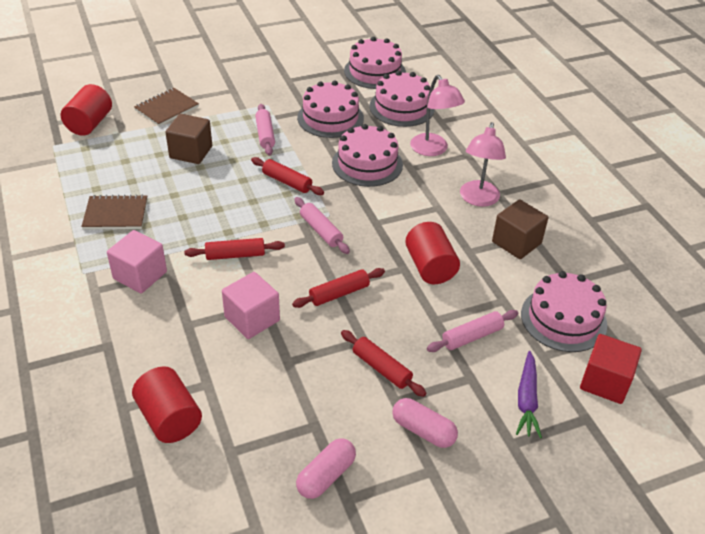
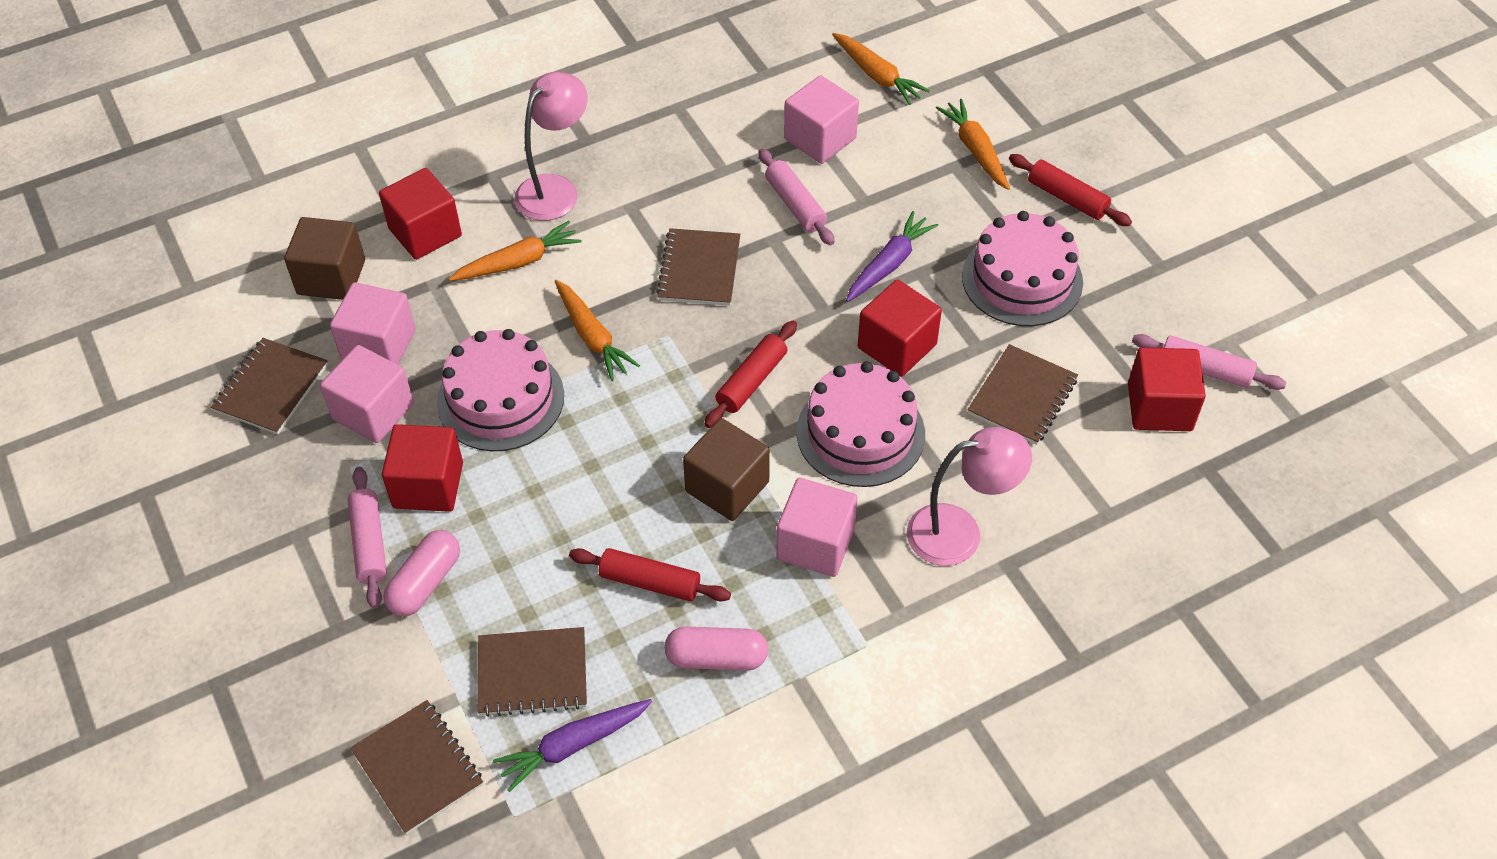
brown notebook: 2 -> 5
orange carrot: 0 -> 4
pink cake: 5 -> 3
pink cube: 2 -> 4
purple carrot: 1 -> 2
red cube: 1 -> 4
red cylinder: 3 -> 0
red rolling pin: 4 -> 3

